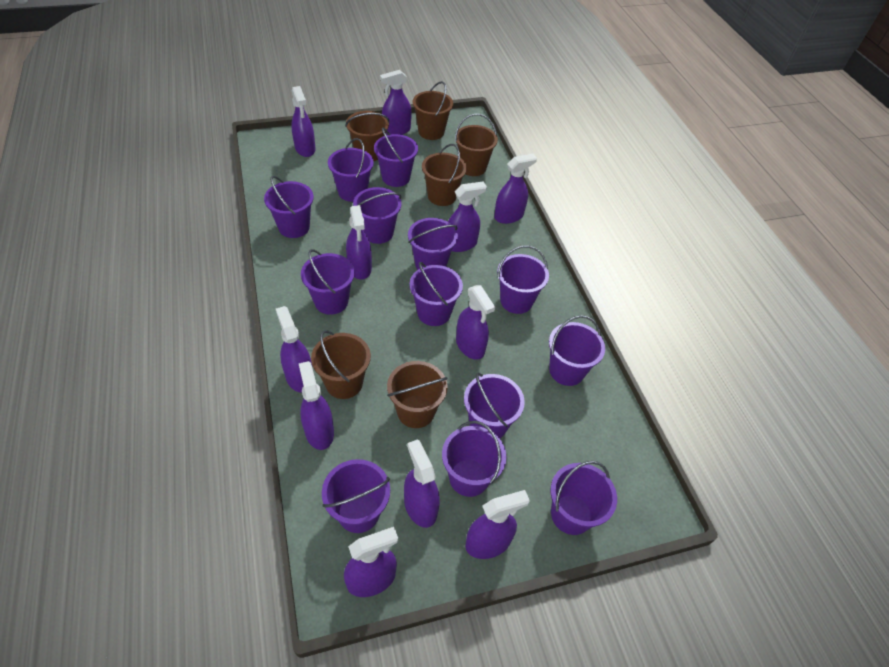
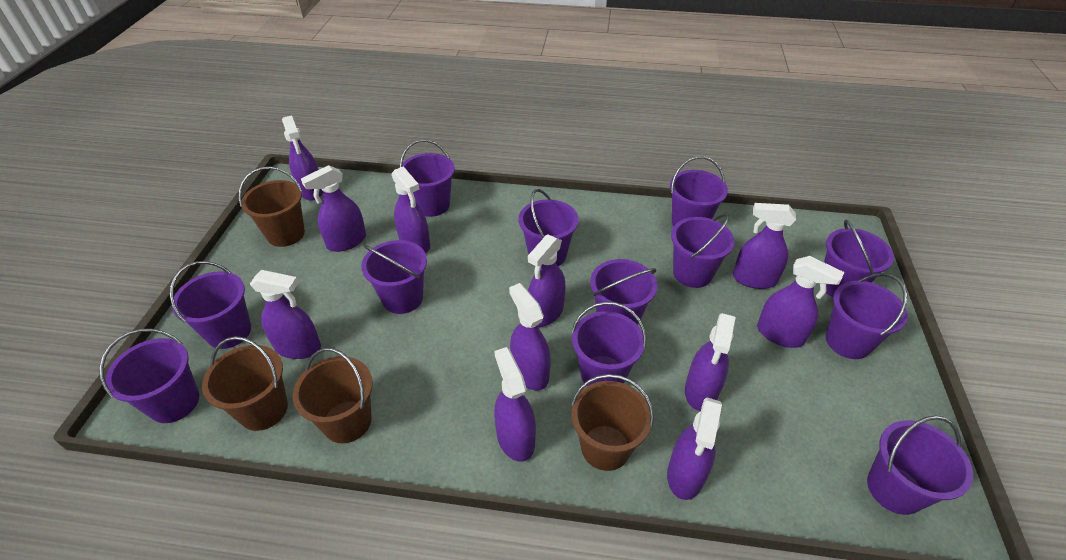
brown bucket: 6 -> 4
purple bucket: 13 -> 12

